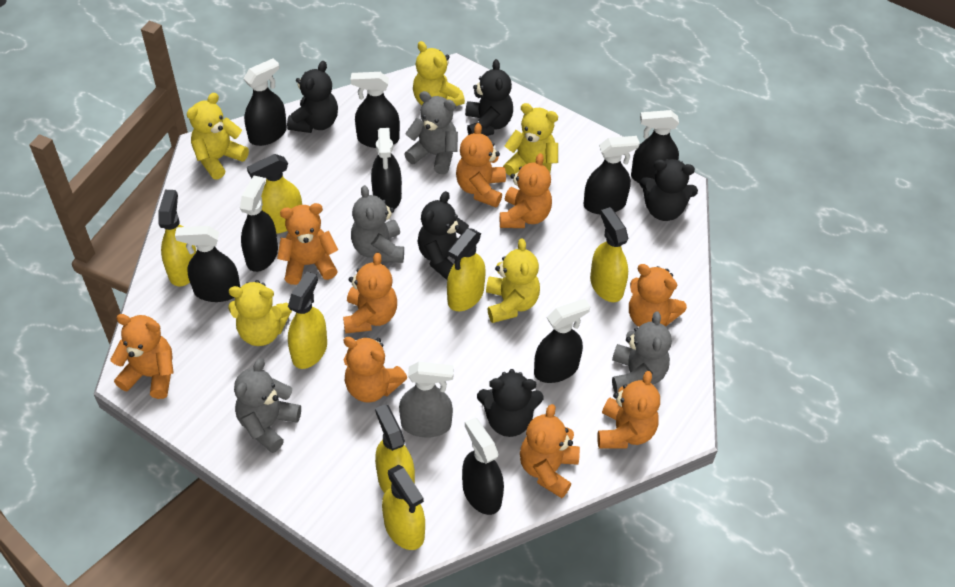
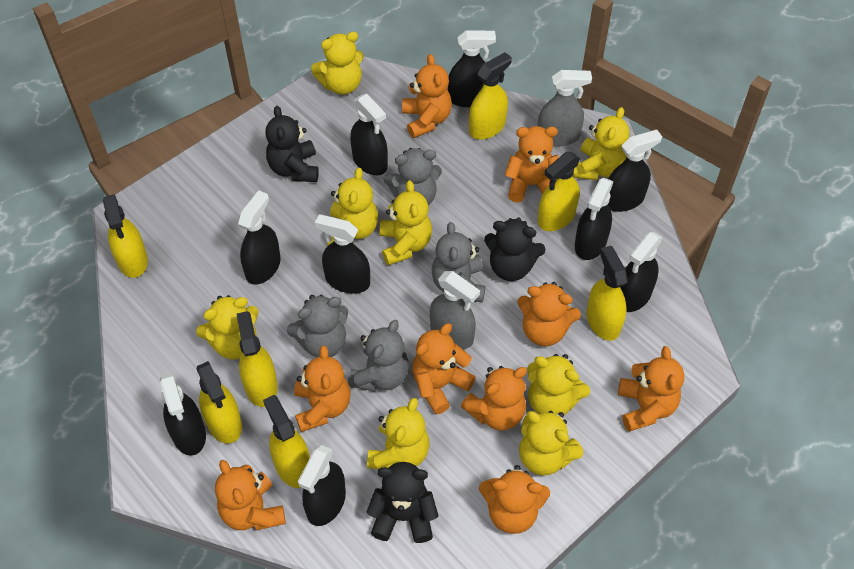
black teddy bear: 5 -> 3
grey spray bottle: 1 -> 2
yellow teddy bear: 5 -> 8

